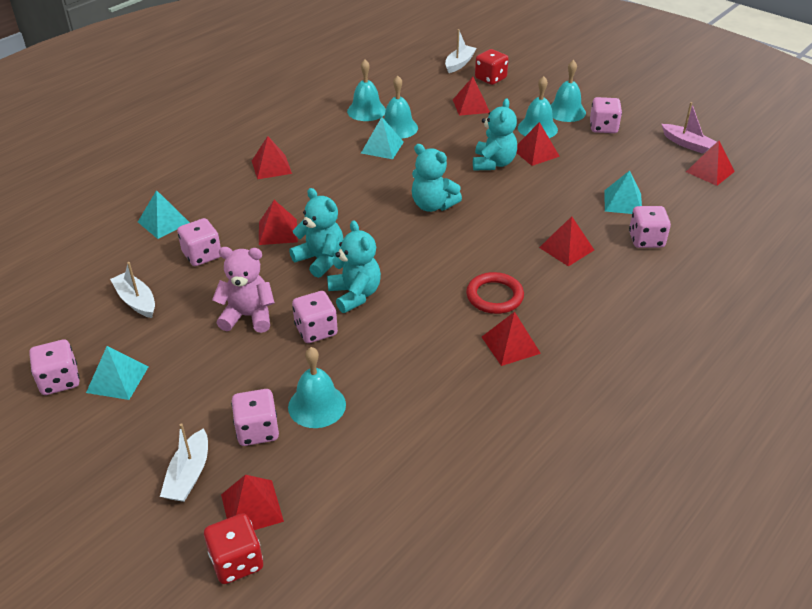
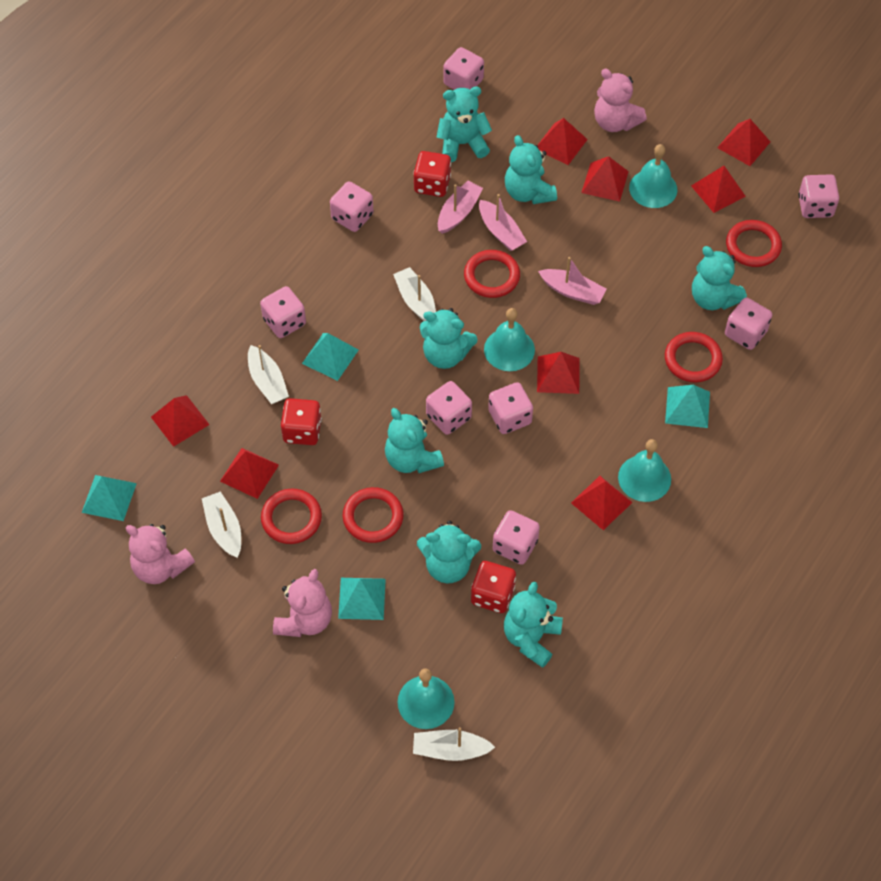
pink boat: 1 -> 3
pink dice: 6 -> 8
pink teddy bear: 1 -> 3
red dice: 2 -> 3
red ring: 1 -> 5
turquoise bell: 5 -> 4
turquoise teddy bear: 4 -> 7
white boat: 3 -> 4

